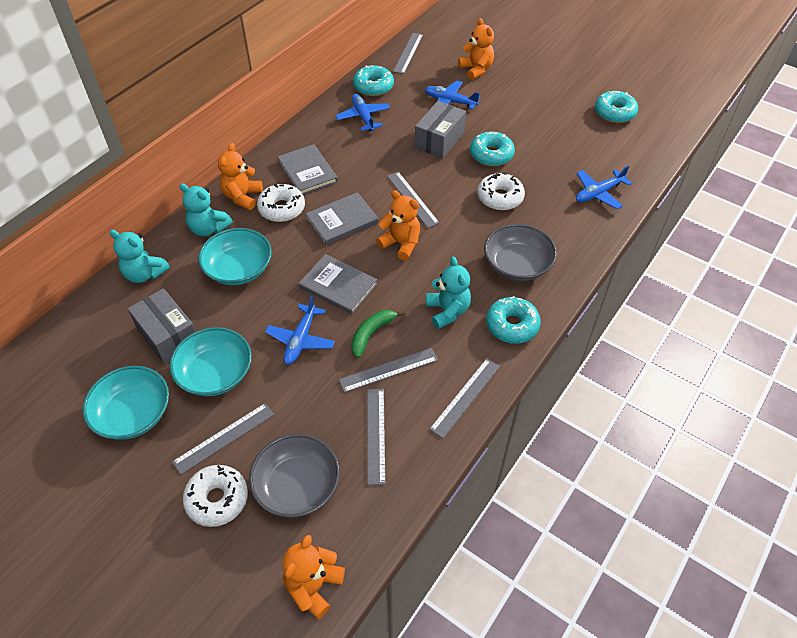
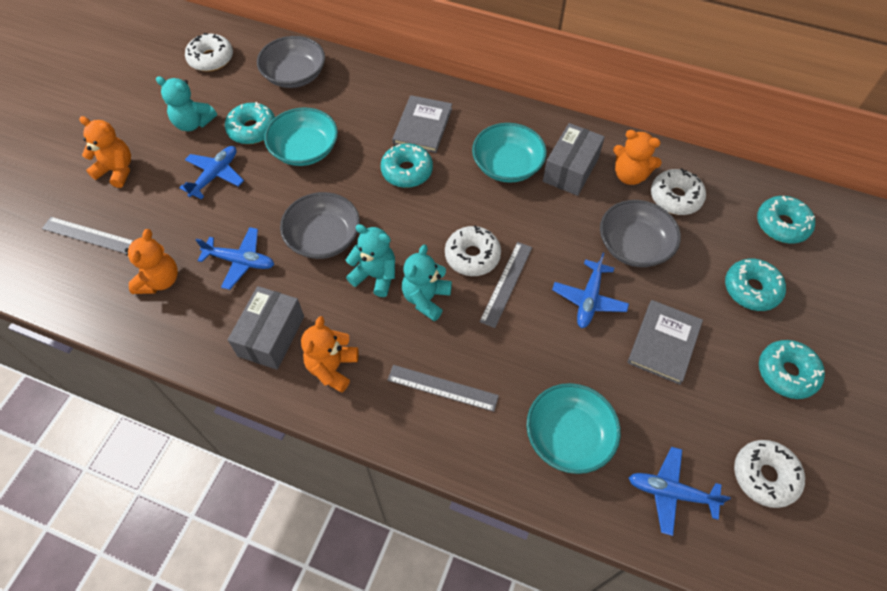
green banana: 1 -> 0
grey book: 3 -> 2
grey bowl: 2 -> 3
grey ruler: 6 -> 3
turquoise donut: 4 -> 5
white donut: 3 -> 4

